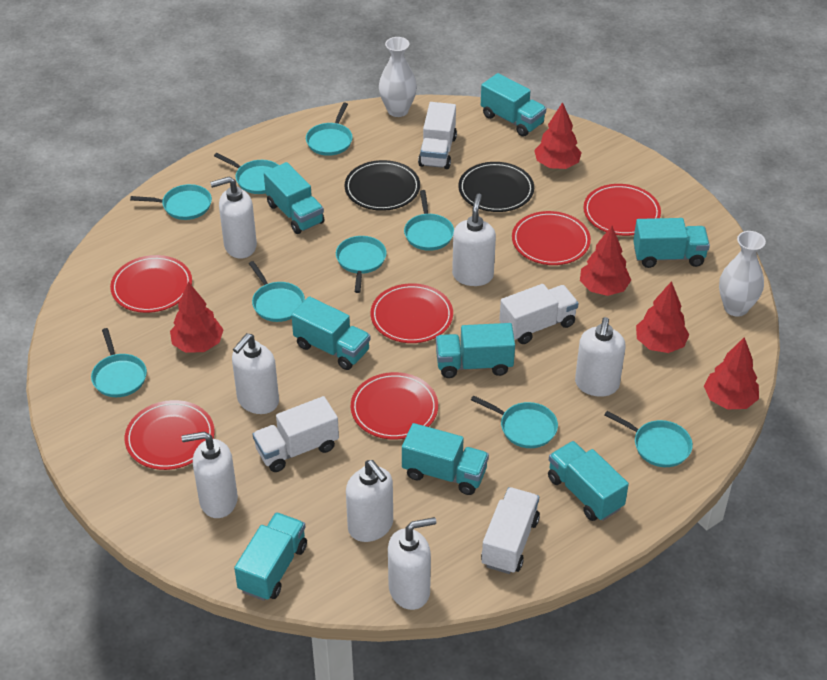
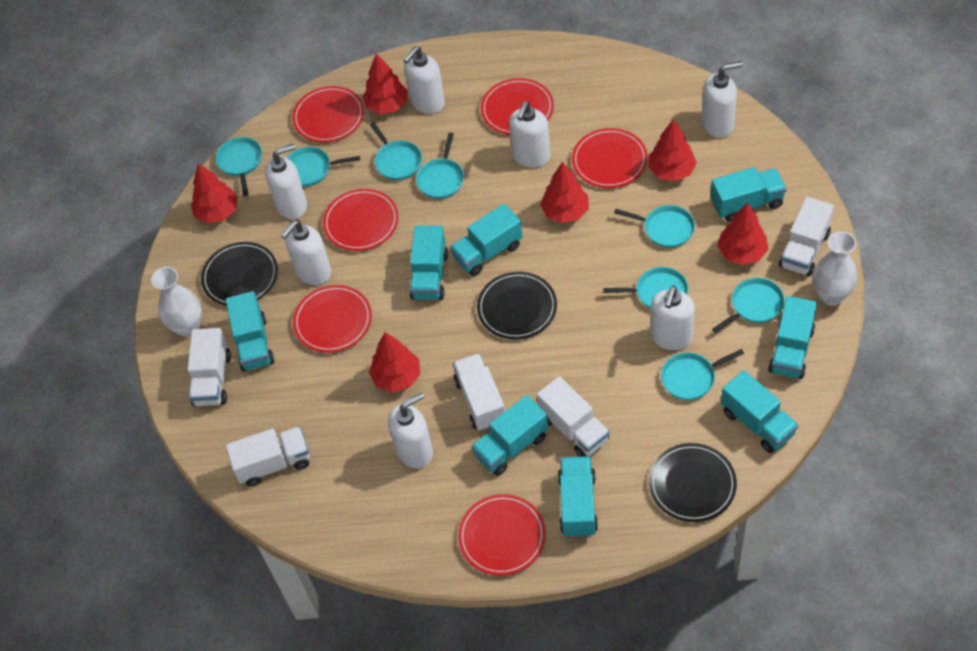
black plate: 2 -> 3
red tree: 5 -> 6
turquoise pan: 9 -> 8
white truck: 4 -> 5

